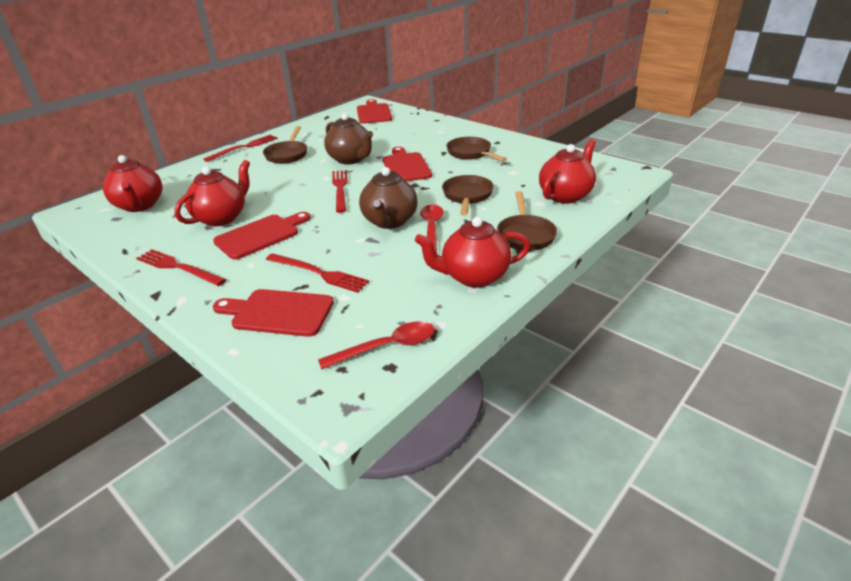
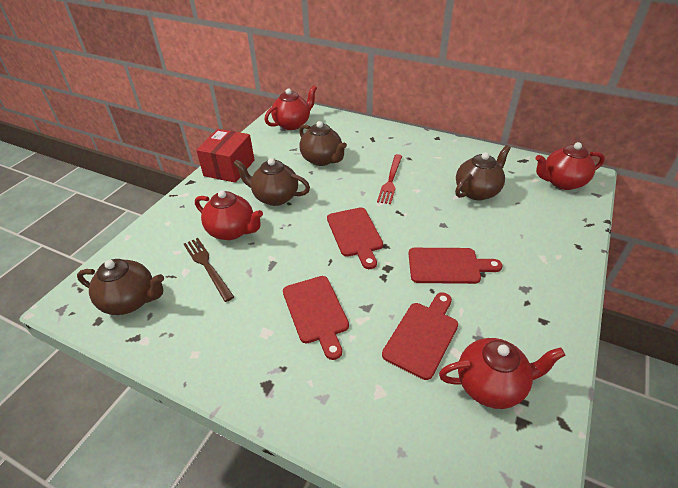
brown fork: 0 -> 1
brown pan: 4 -> 0
brown teapot: 2 -> 4
red box: 0 -> 1
red fork: 4 -> 1
red spoon: 2 -> 0

